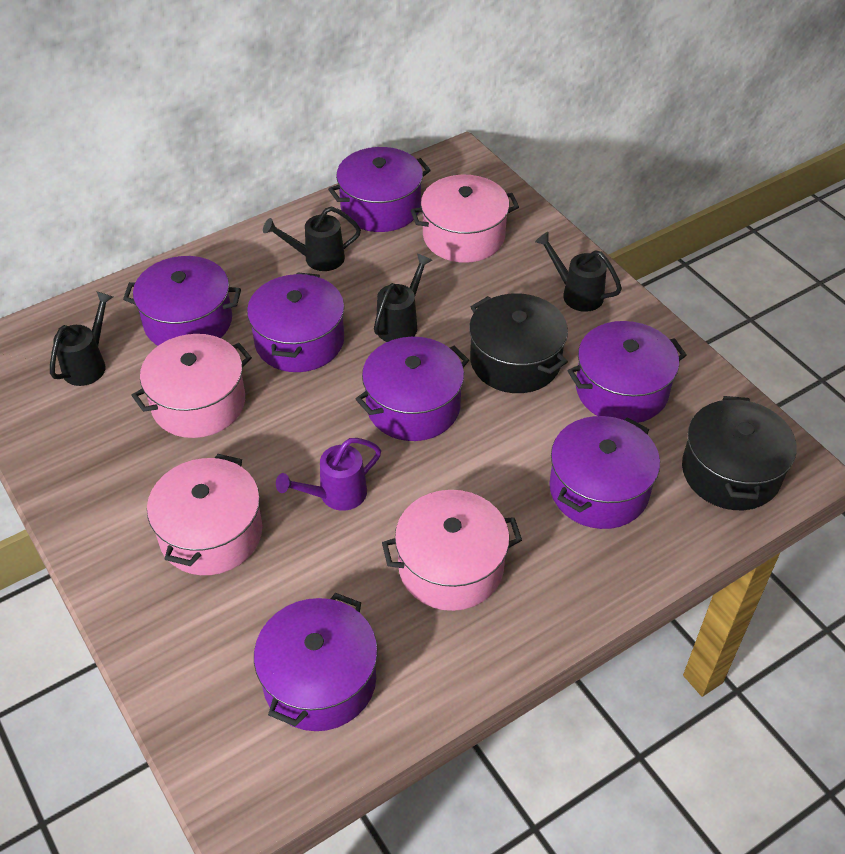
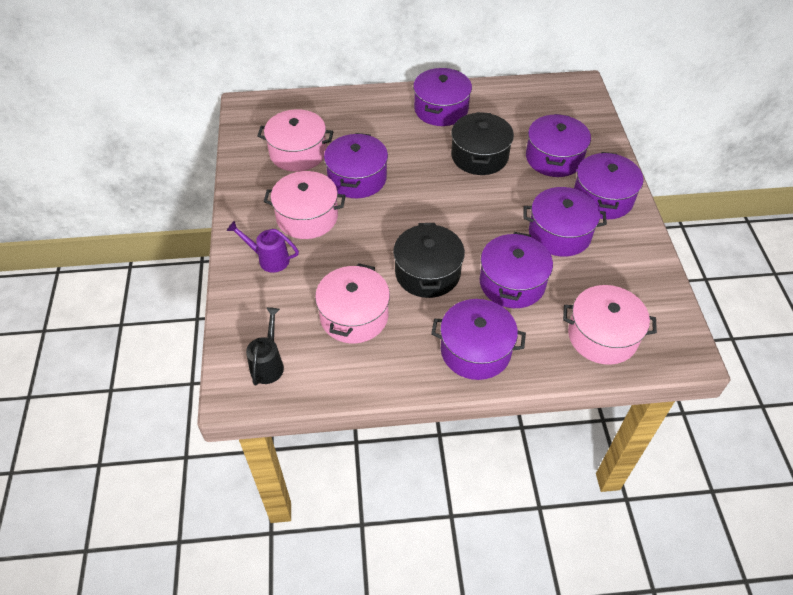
black watering can: 4 -> 1

